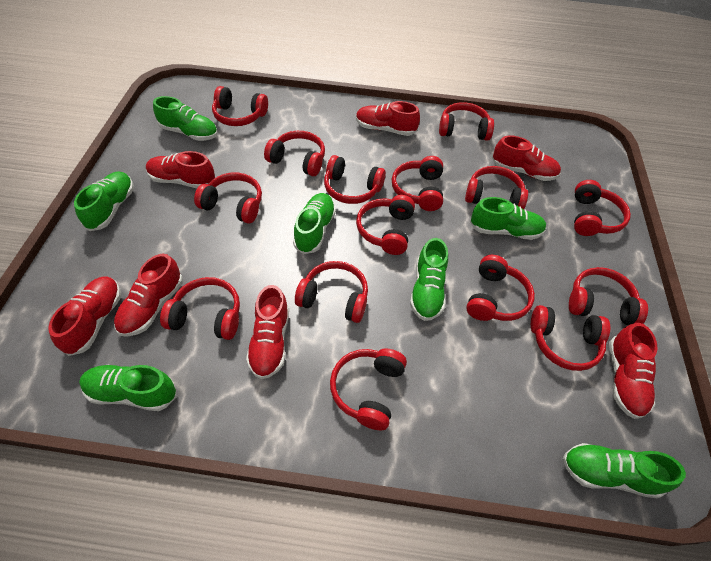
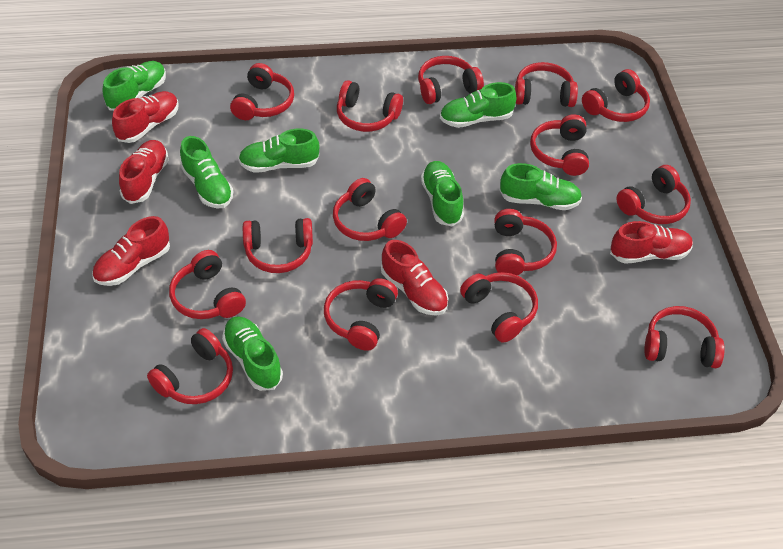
red shoe: 7 -> 5

